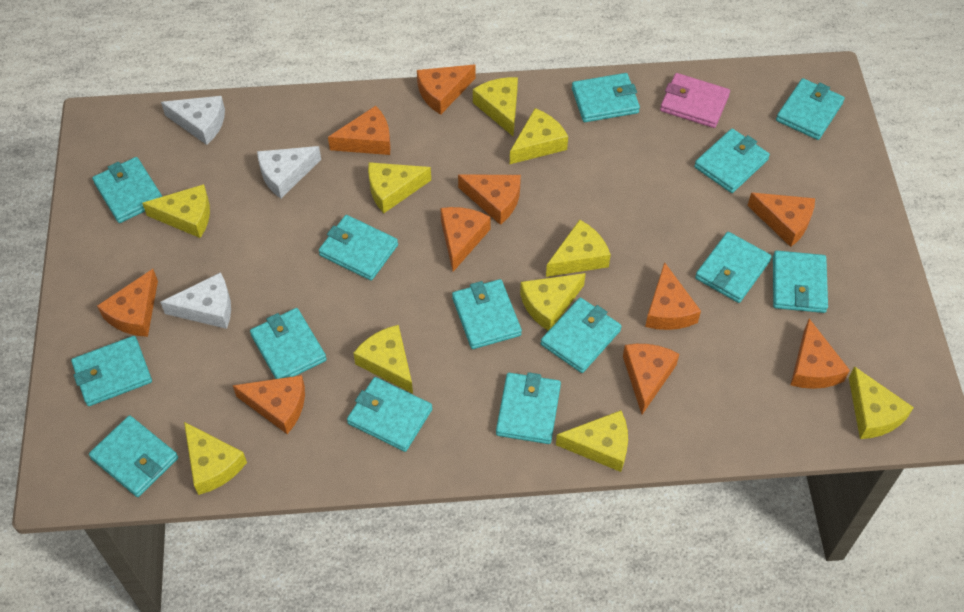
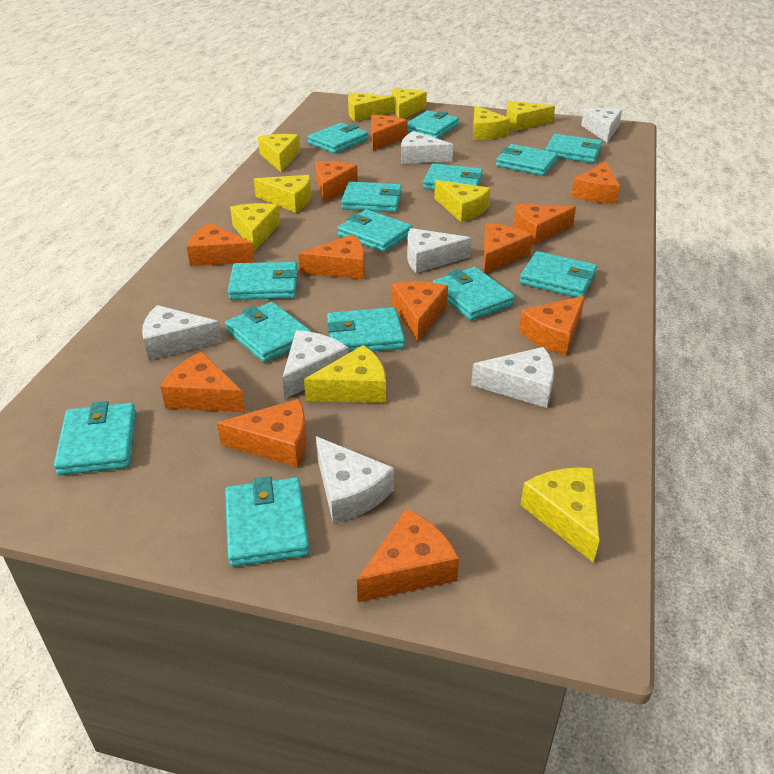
orange cheese: 10 -> 12
pink wallet: 1 -> 0
white cheese: 3 -> 7

